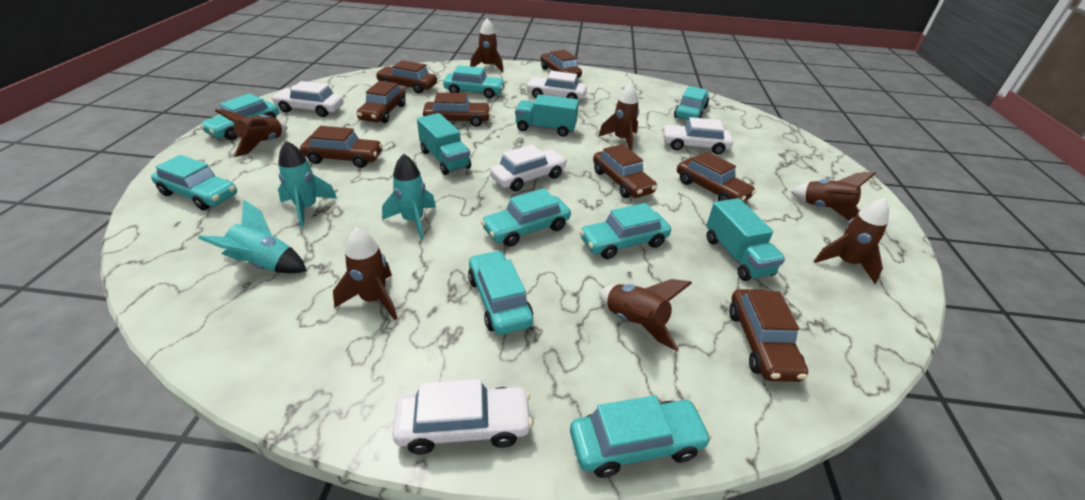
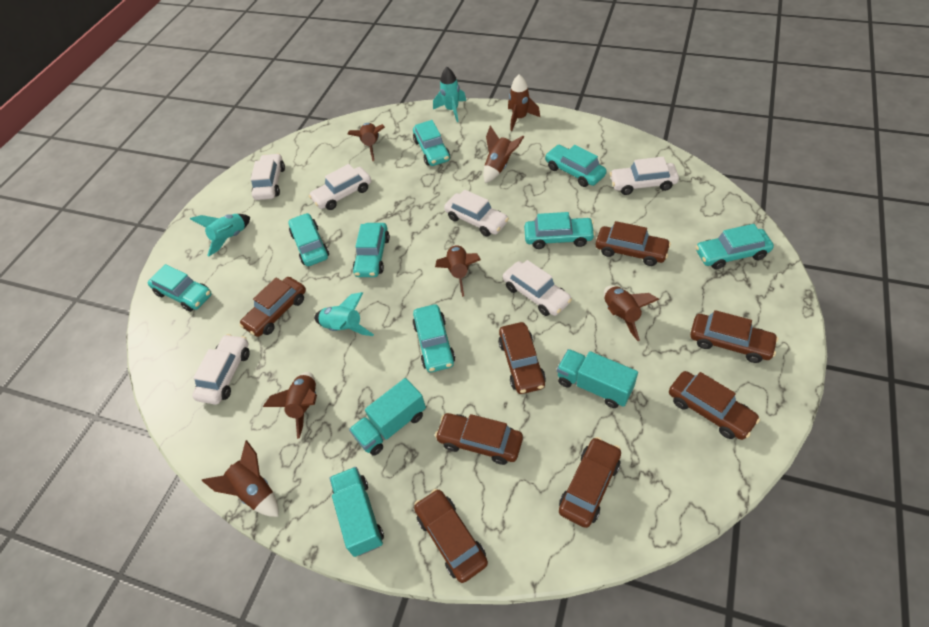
white car: 5 -> 6

